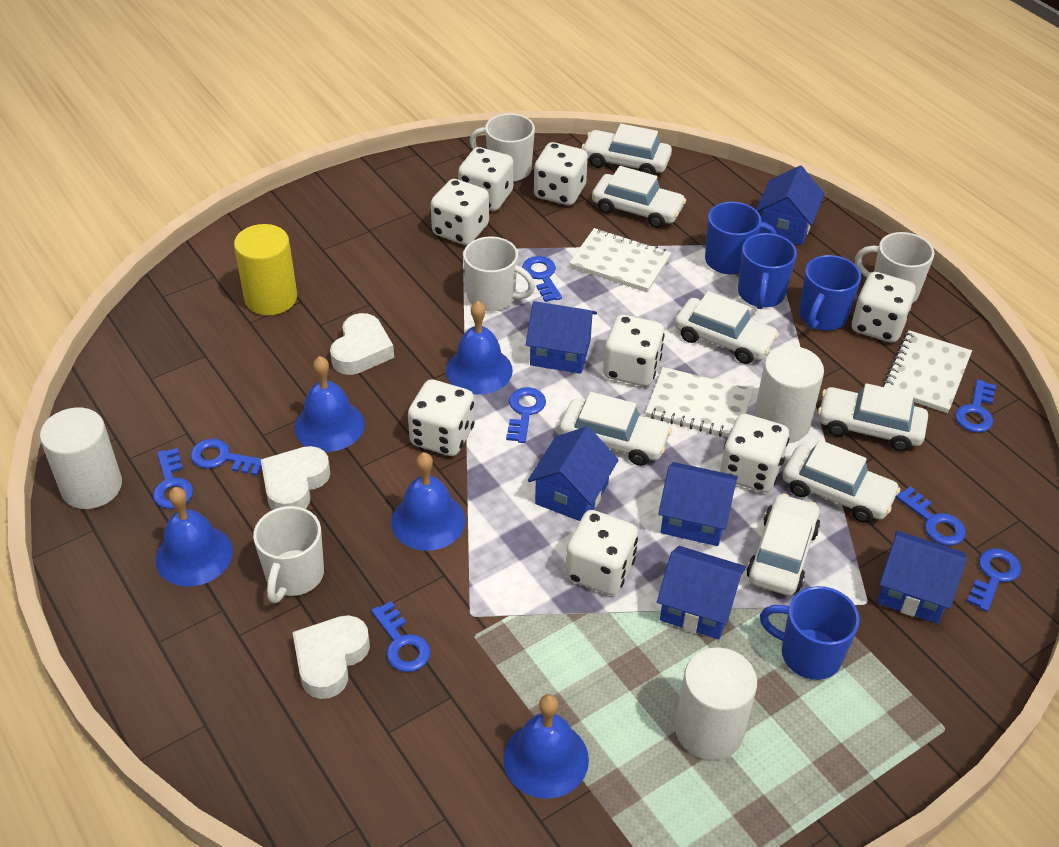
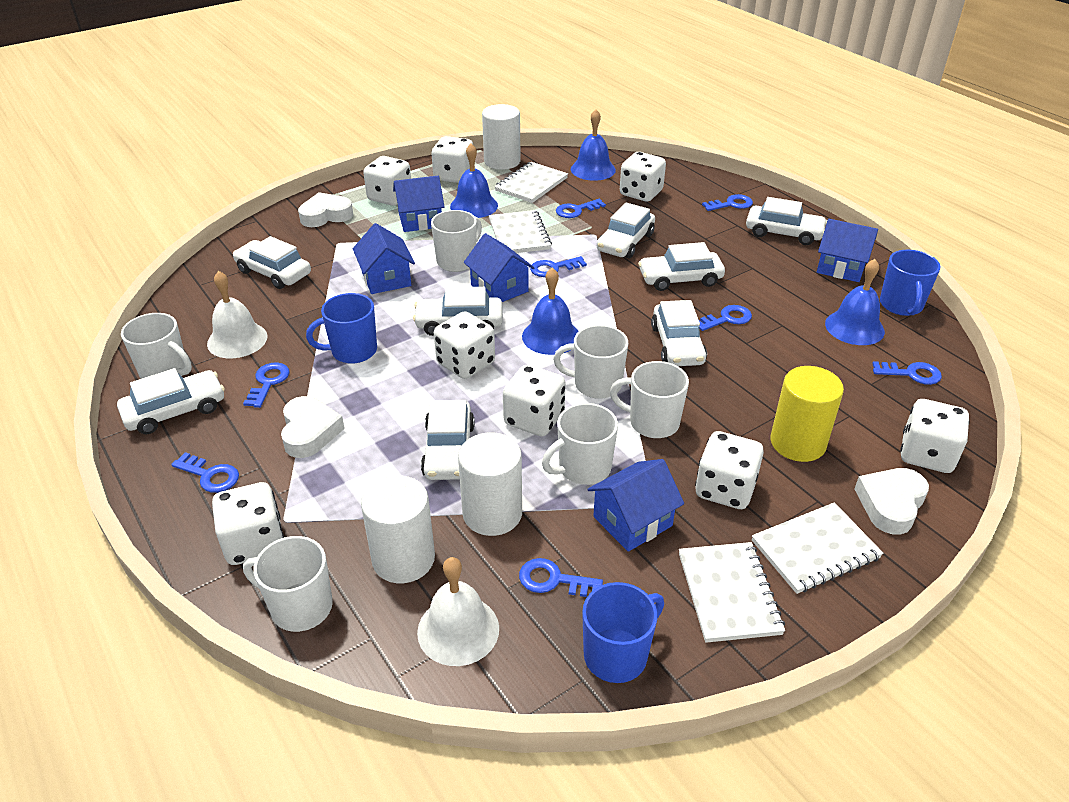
blue bell: 5 -> 4
blue house: 6 -> 5
blue mug: 4 -> 3
white bell: 0 -> 2
white car: 7 -> 8
white mug: 4 -> 6
white notebook: 3 -> 4

